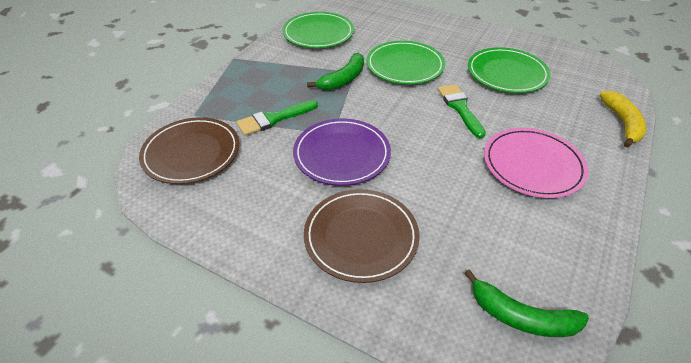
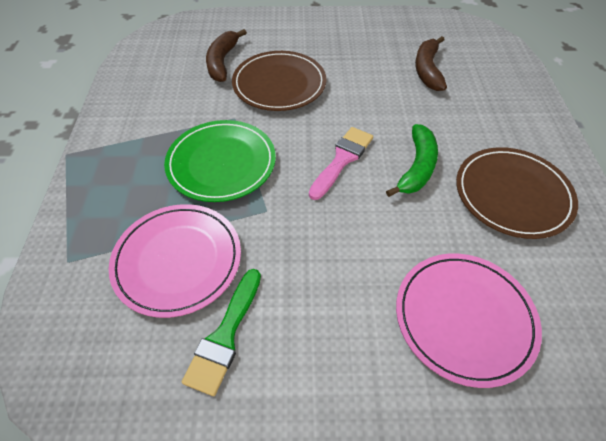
brown banana: 0 -> 2
green banana: 2 -> 1
green brush: 2 -> 1
green plate: 3 -> 1
pink brush: 0 -> 1
pink plate: 1 -> 2
purple plate: 1 -> 0
yellow banana: 1 -> 0

